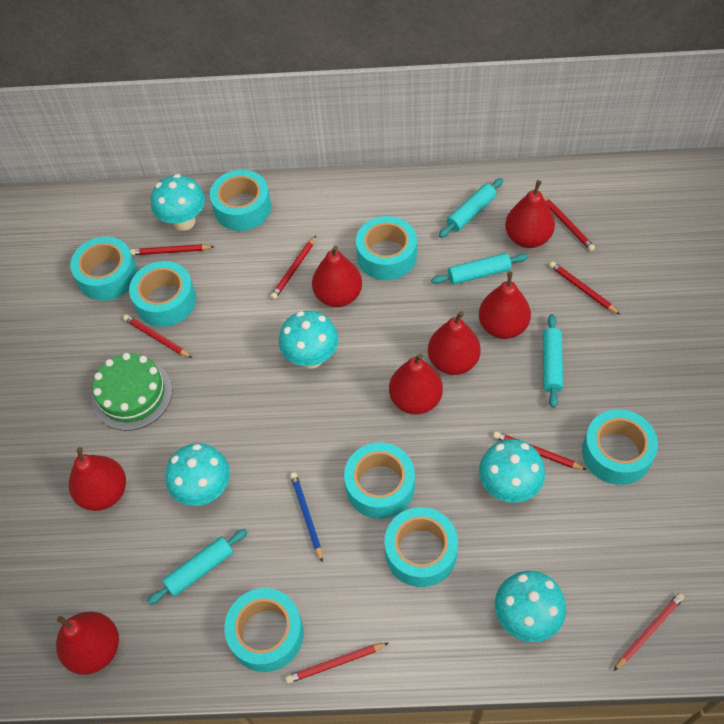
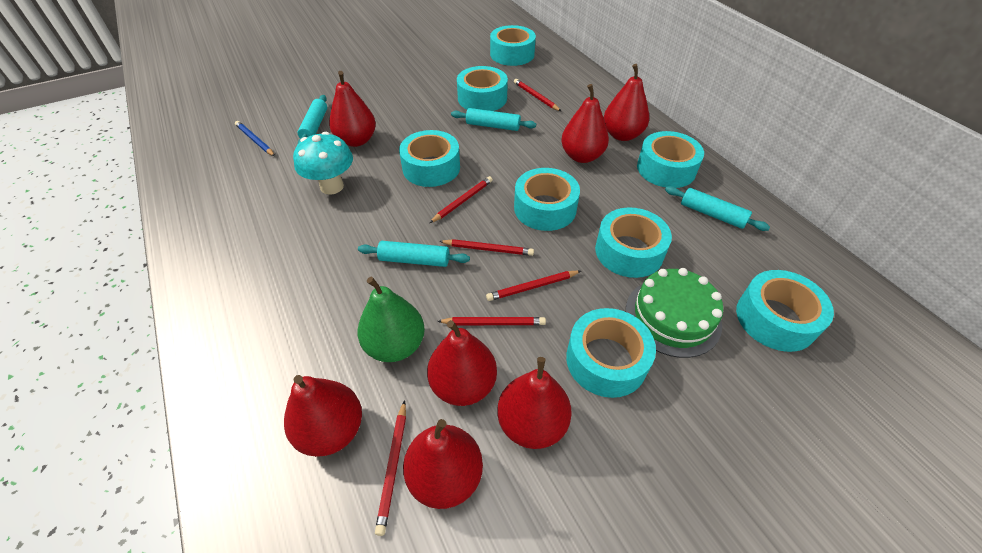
green pear: 0 -> 1
red pencil: 8 -> 6
turquoise mushroom: 5 -> 1

